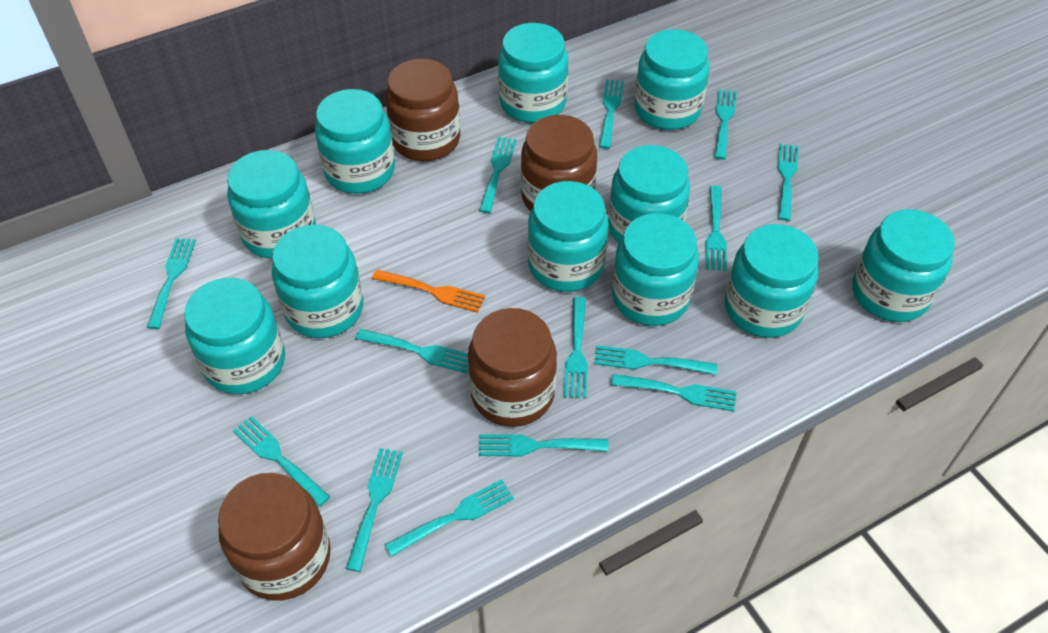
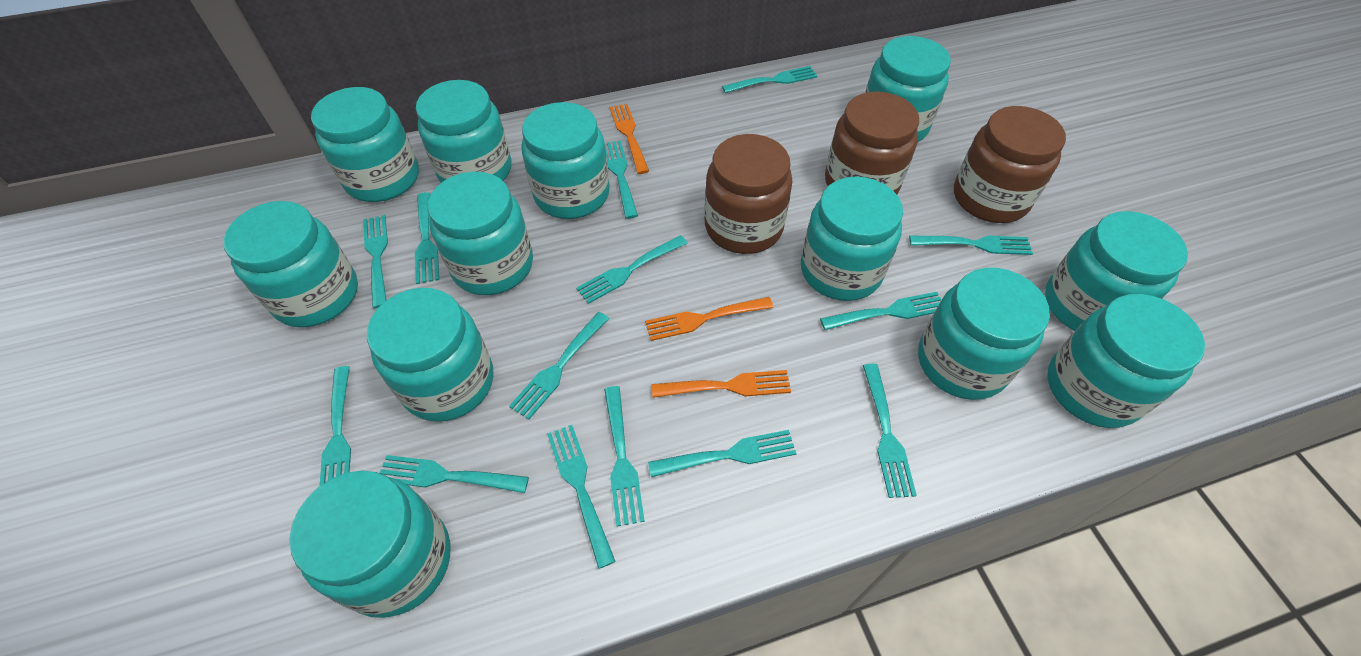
brown jar: 4 -> 3
orange fork: 1 -> 3
turquoise jar: 11 -> 12

